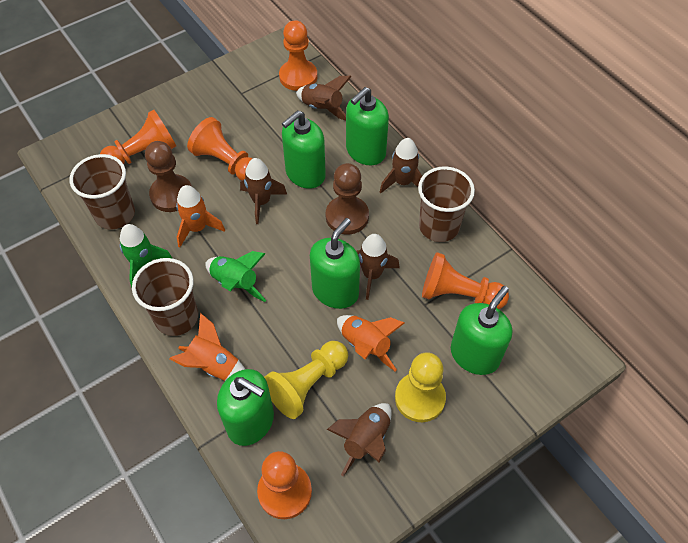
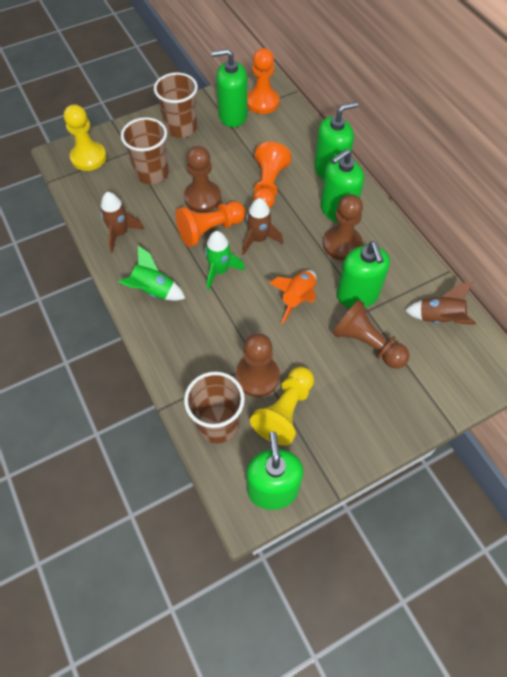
brown pawn: 2 -> 4
brown rocket: 5 -> 3
orange pawn: 5 -> 3
orange rocket: 3 -> 1

